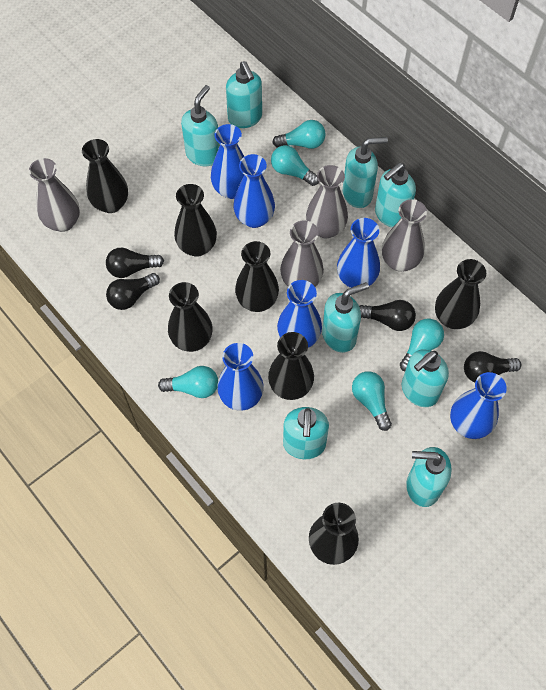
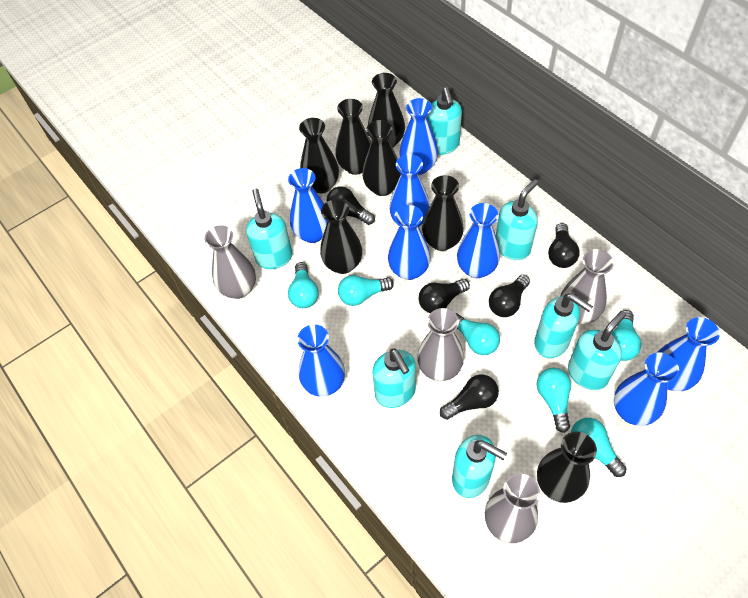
black light bulb: 4 -> 5
blue vase: 6 -> 8
turquoise light bulb: 5 -> 6
turquoise soap dispenser: 8 -> 7

